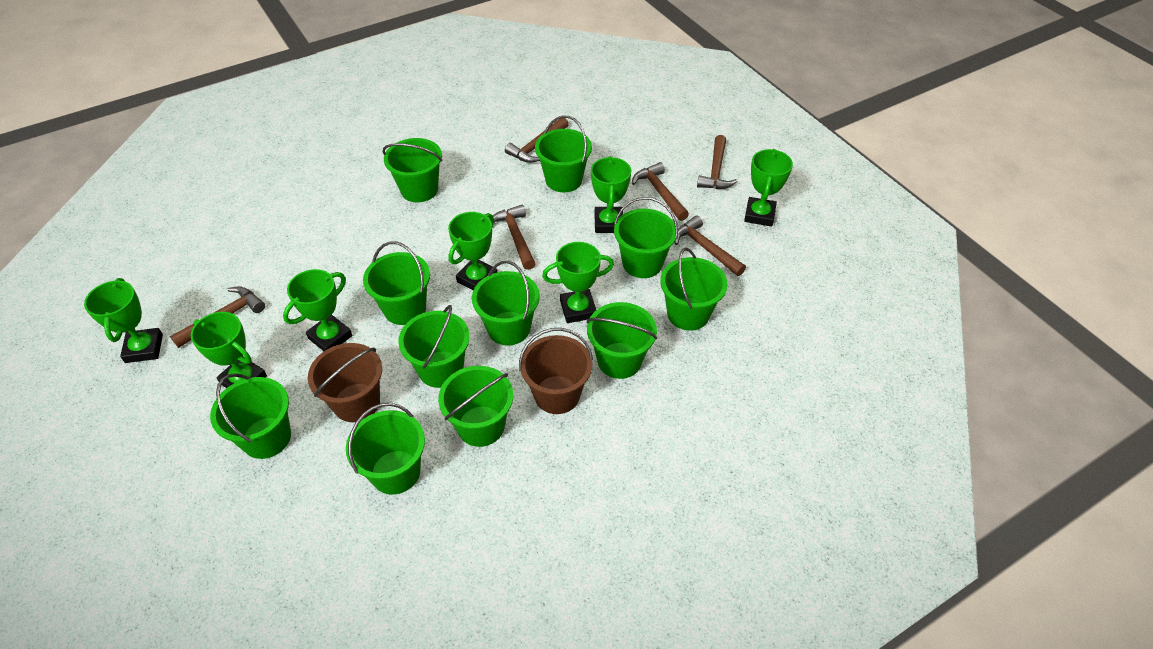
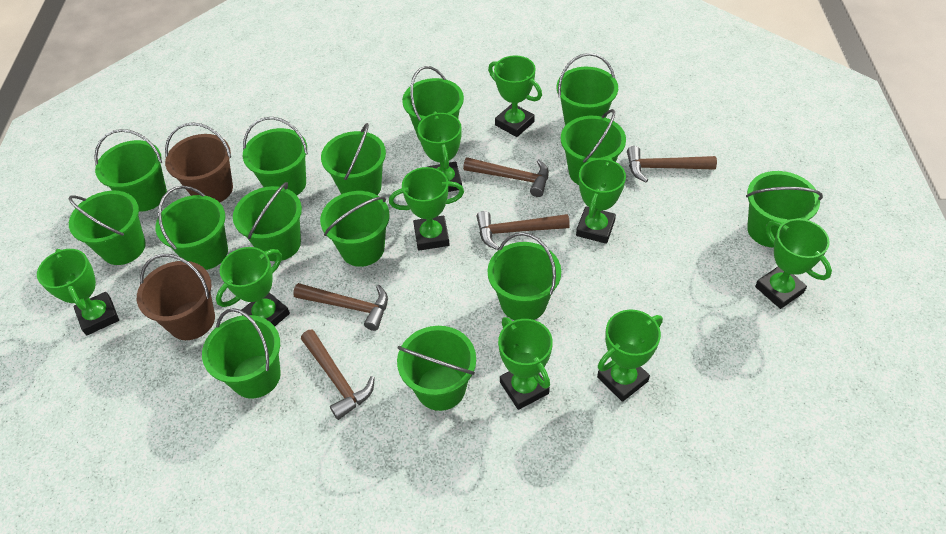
brown hammer: 6 -> 5
green bucket: 11 -> 14
green trophy: 7 -> 9

